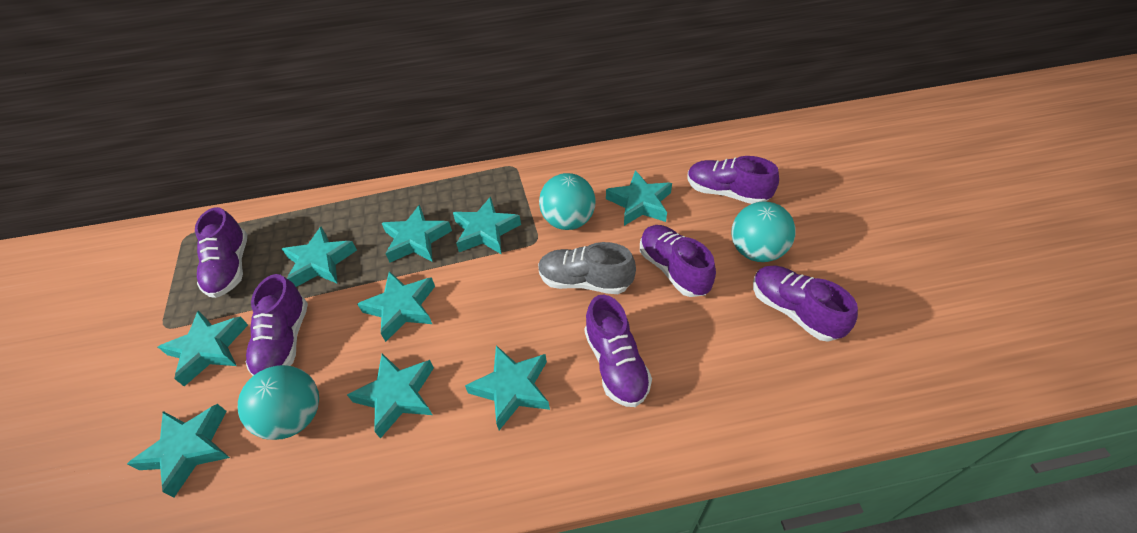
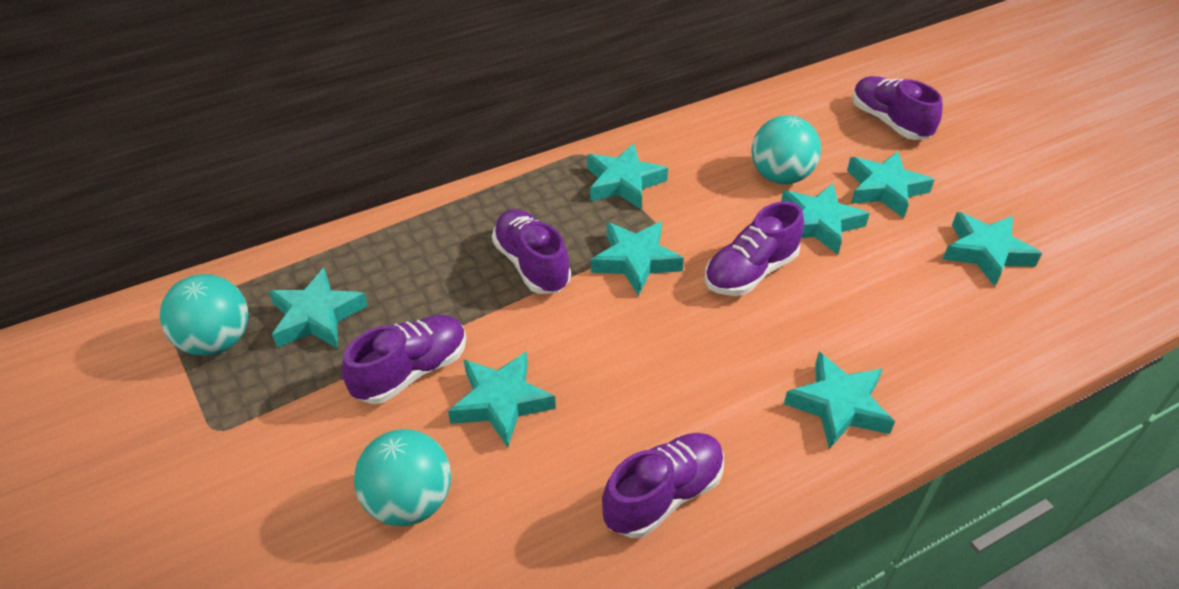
grey shoe: 1 -> 0
purple shoe: 6 -> 5
turquoise star: 9 -> 8

